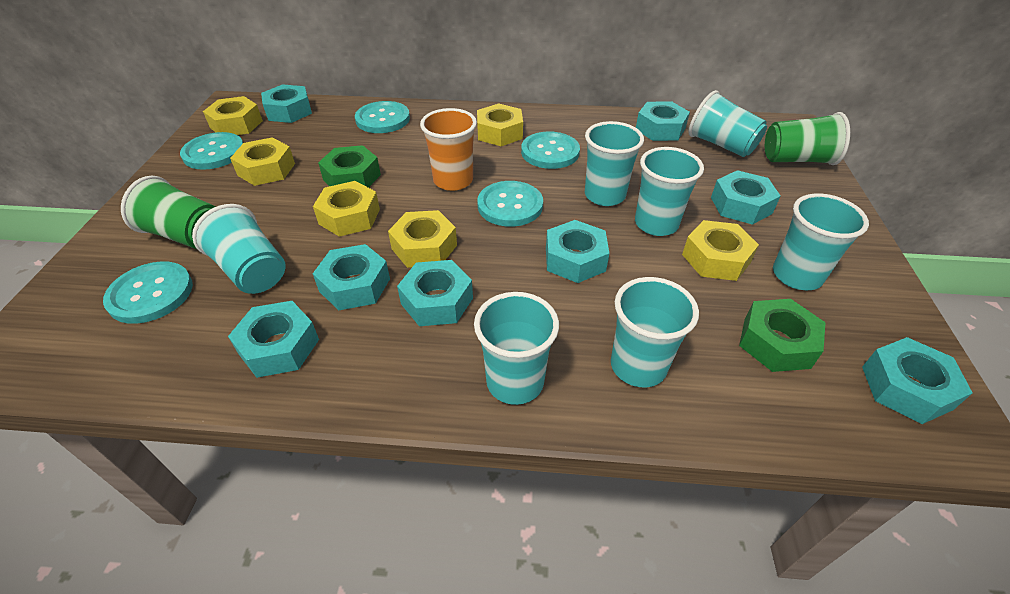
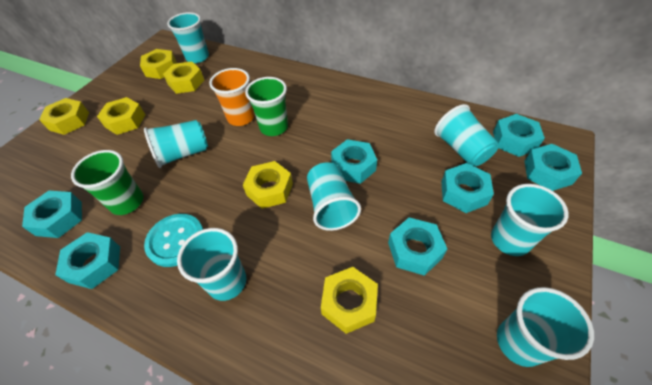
green nut: 2 -> 0
turquoise button: 5 -> 1
turquoise nut: 8 -> 7

